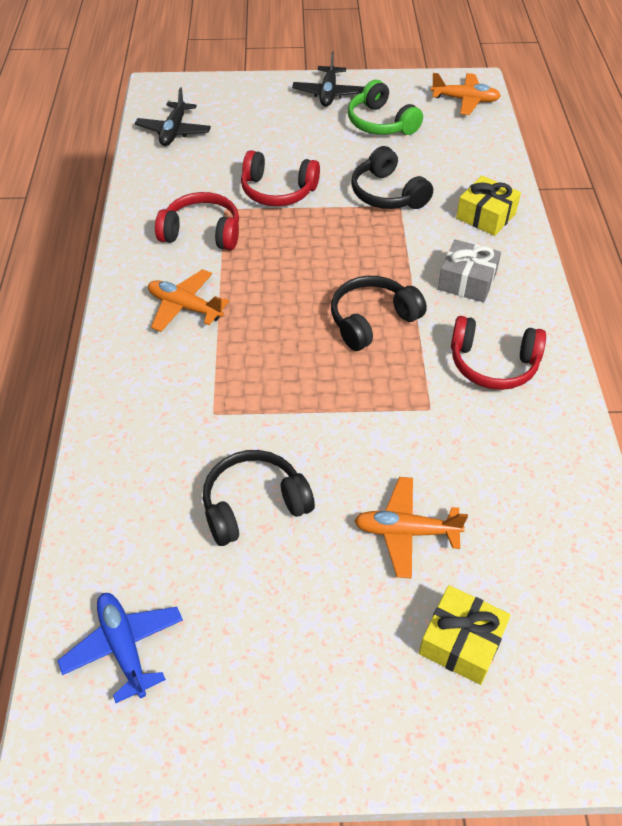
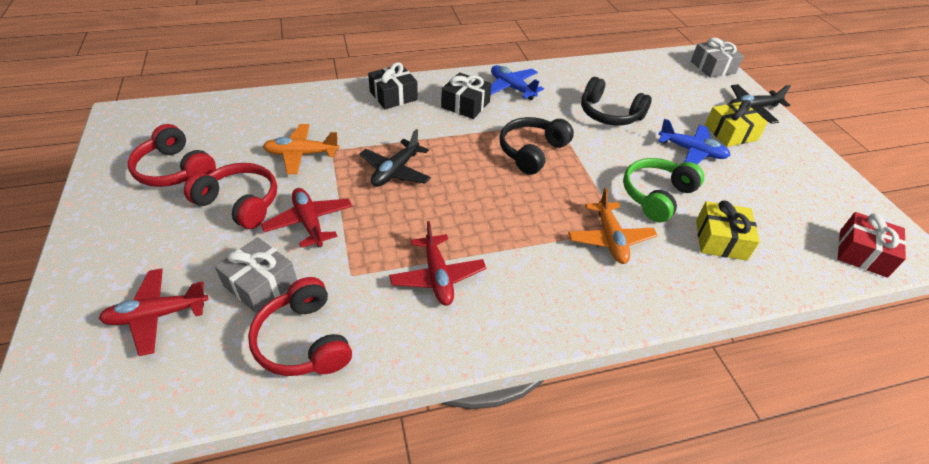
black gift: 0 -> 2
black headphones: 3 -> 2
blue plane: 1 -> 2
grey gift: 1 -> 2
orange plane: 3 -> 2
red gift: 0 -> 1
red plane: 0 -> 3

